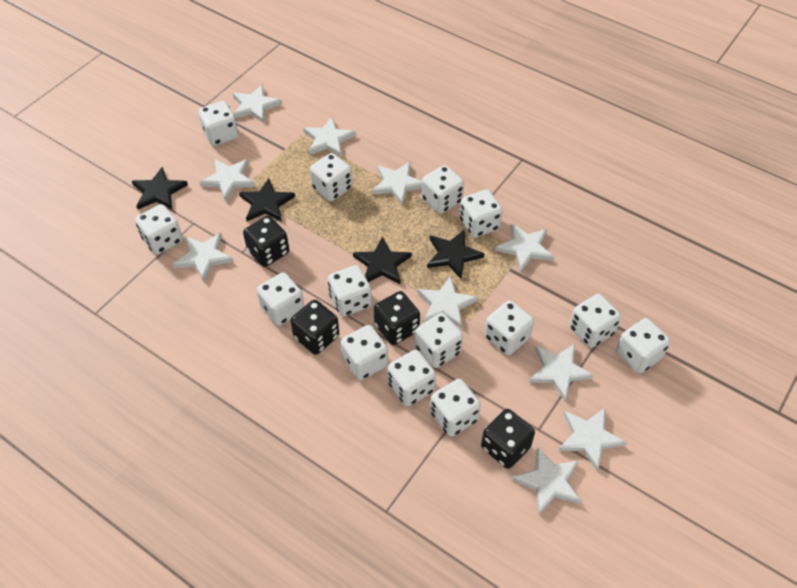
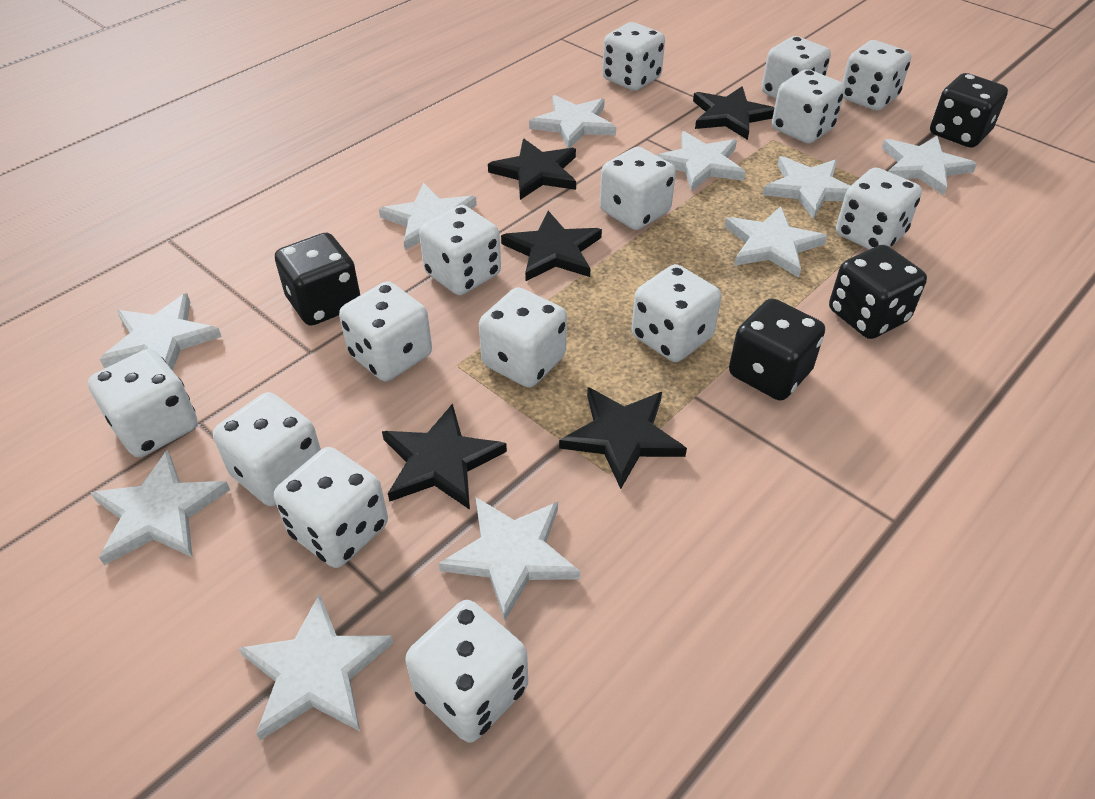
black star: 4 -> 5

